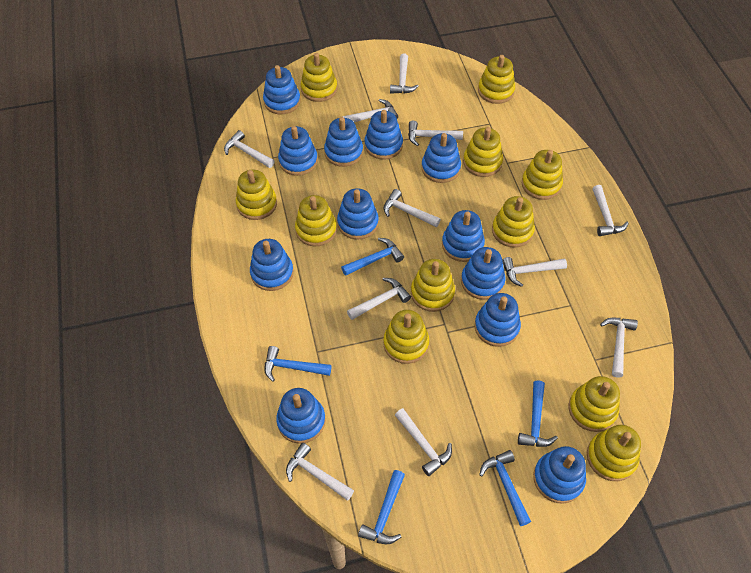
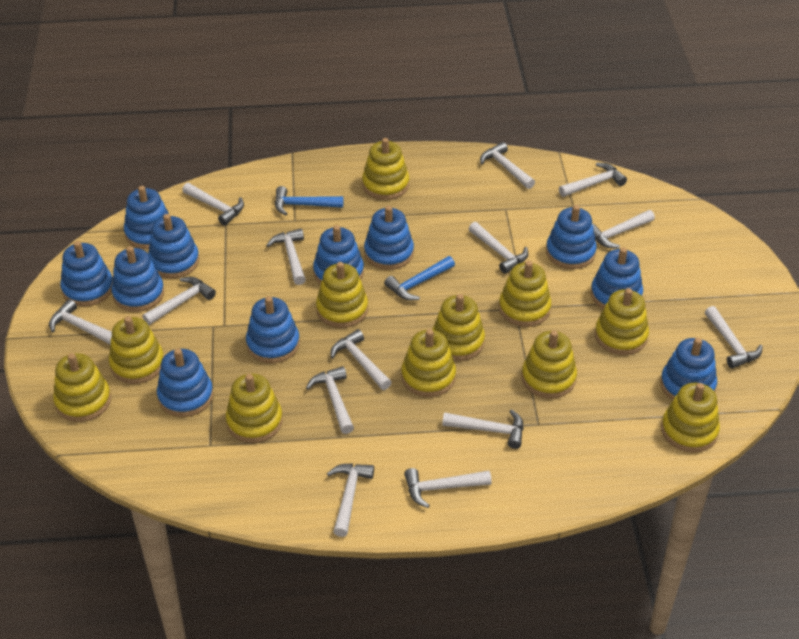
blue hammer: 5 -> 2
blue stacking toy: 12 -> 11
white hammer: 11 -> 14

